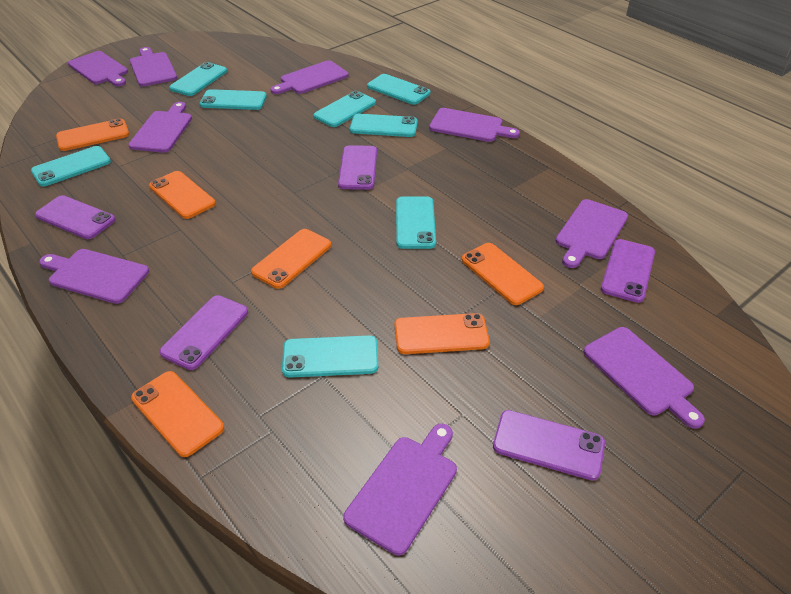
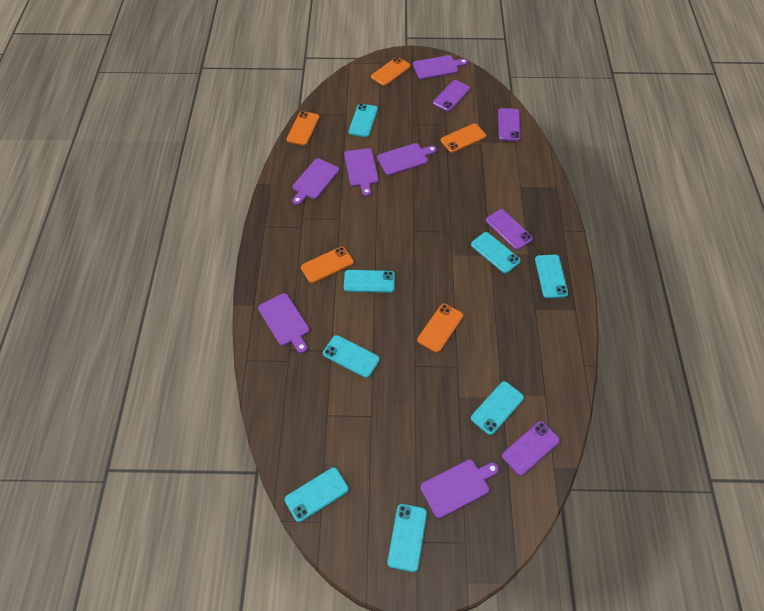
orange phone: 6 -> 5
purple cutting board: 9 -> 6
purple phone: 5 -> 4

